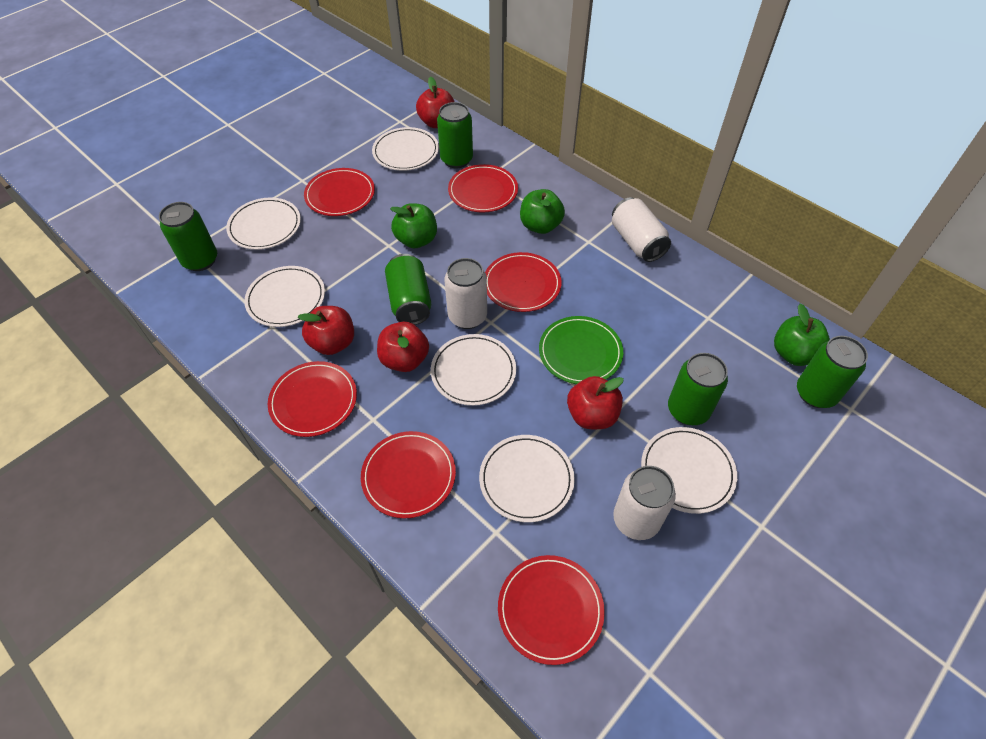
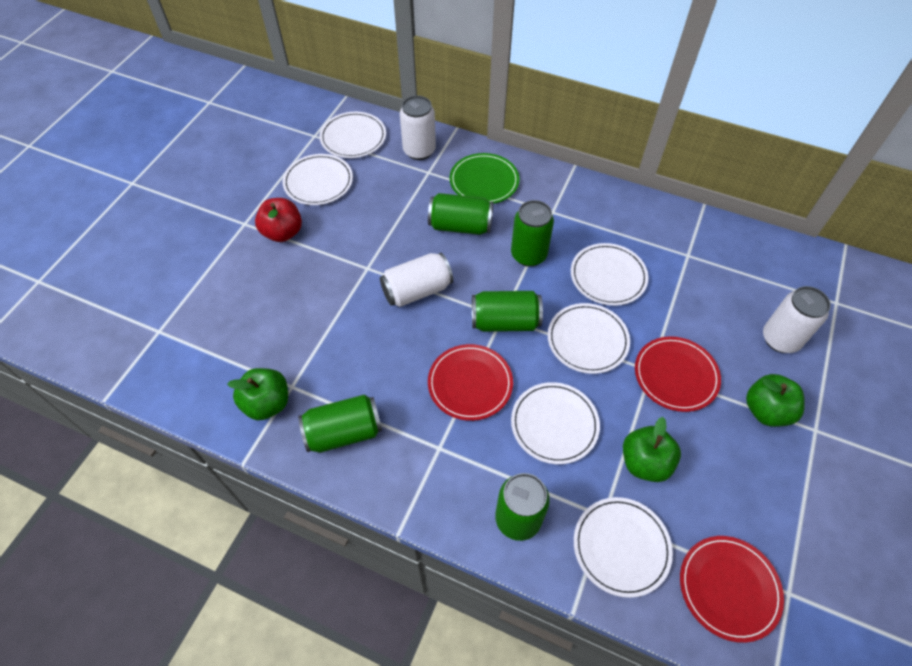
red apple: 4 -> 1
red plate: 6 -> 3

